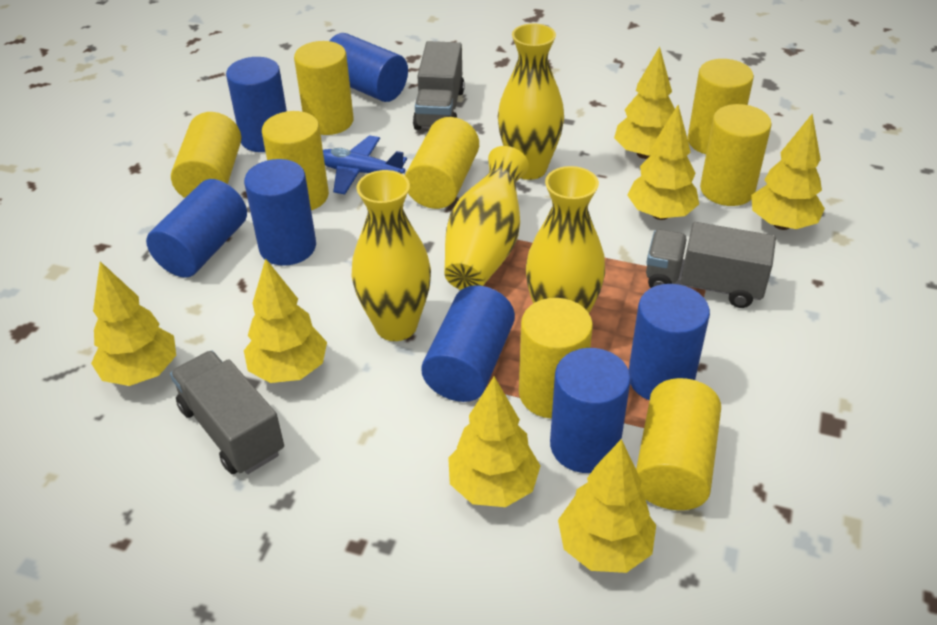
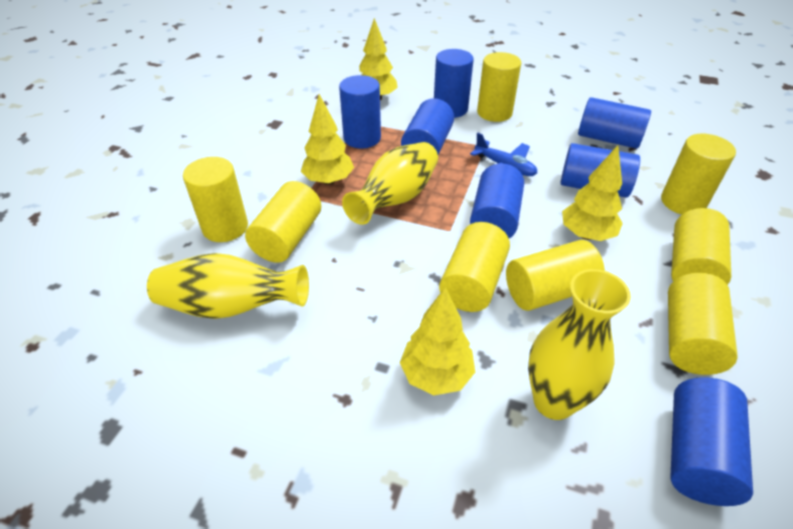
grey truck: 3 -> 0
yellow tree: 7 -> 4
yellow vase: 4 -> 3

